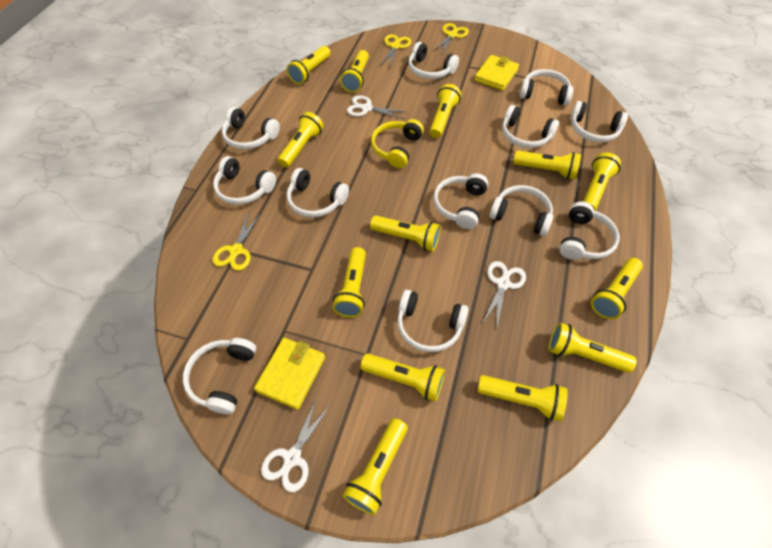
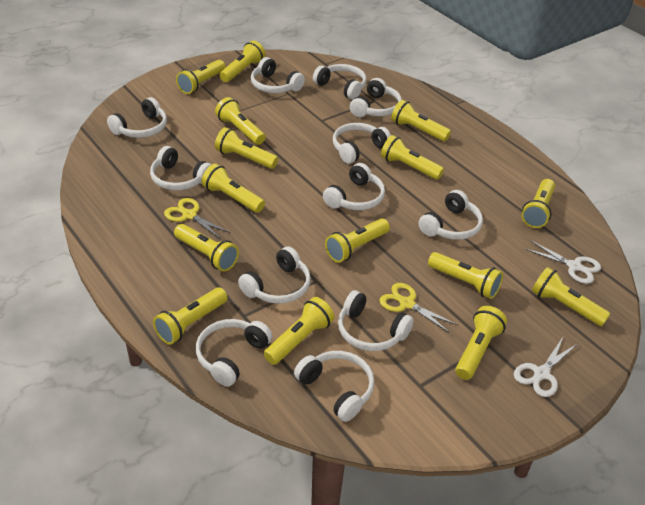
white scissors: 3 -> 2
yellow flashlight: 13 -> 15
yellow headphones: 1 -> 0
yellow scissors: 3 -> 2
yellow wallet: 2 -> 0

